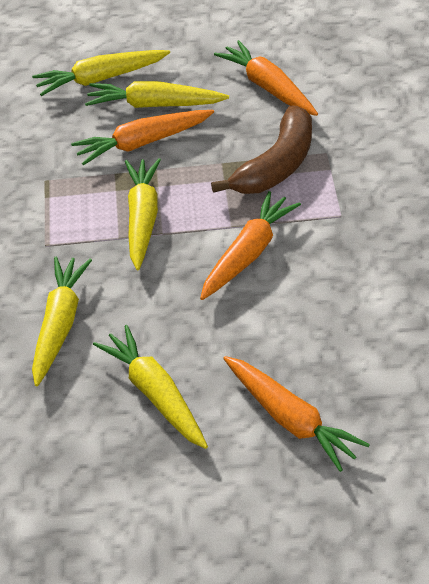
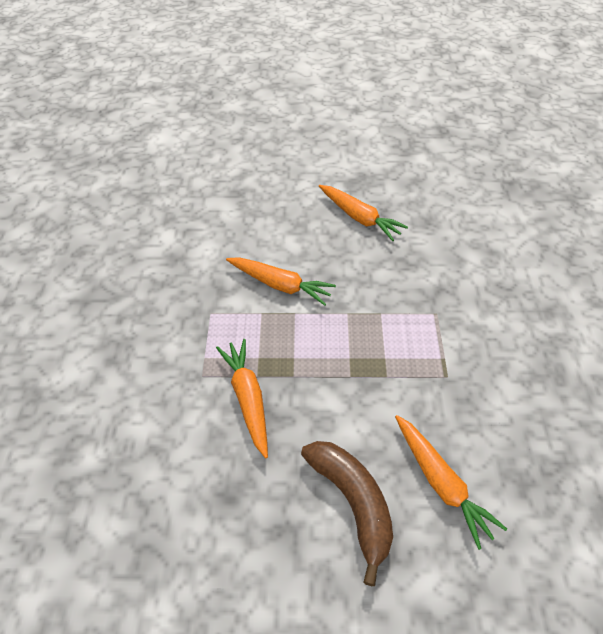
yellow carrot: 5 -> 0

